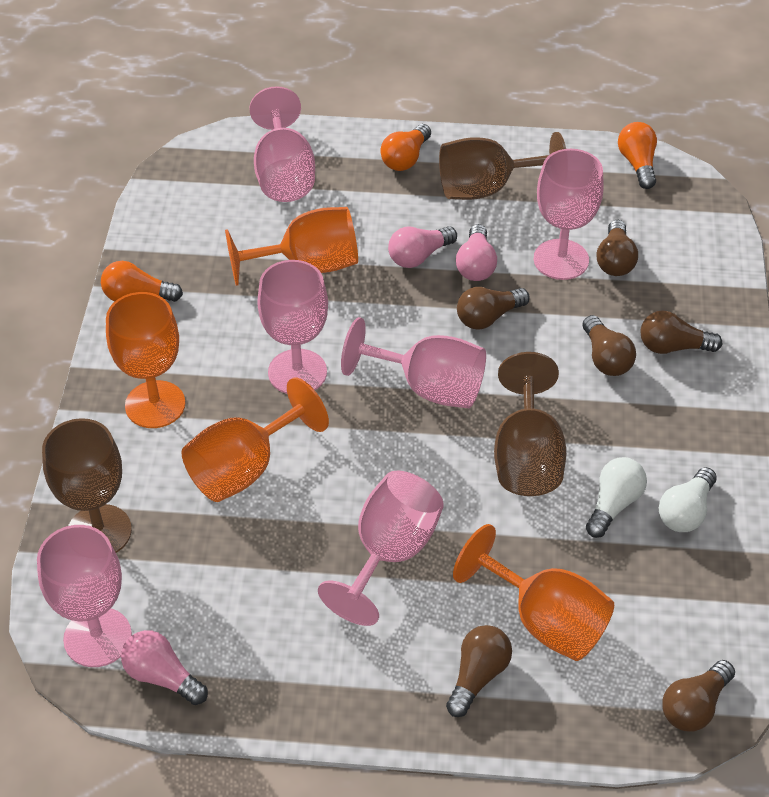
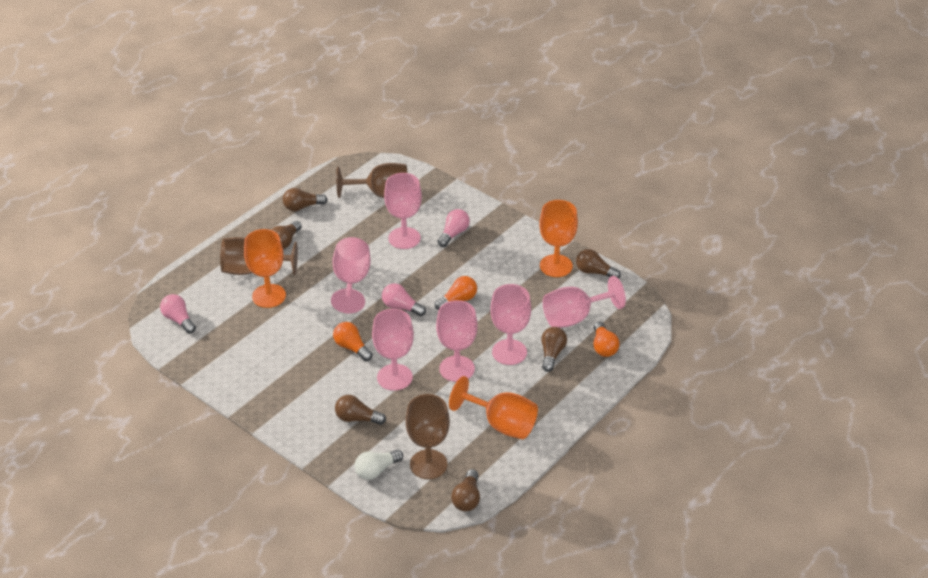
orange goblet: 4 -> 3
white light bulb: 2 -> 1

